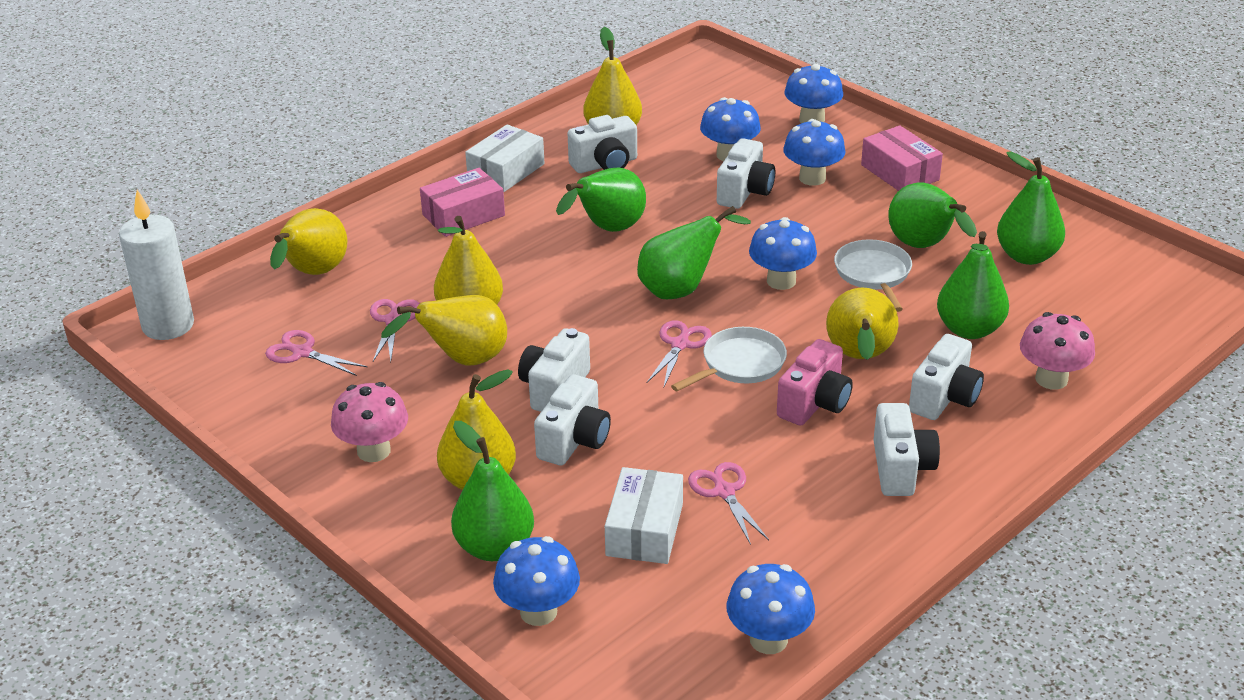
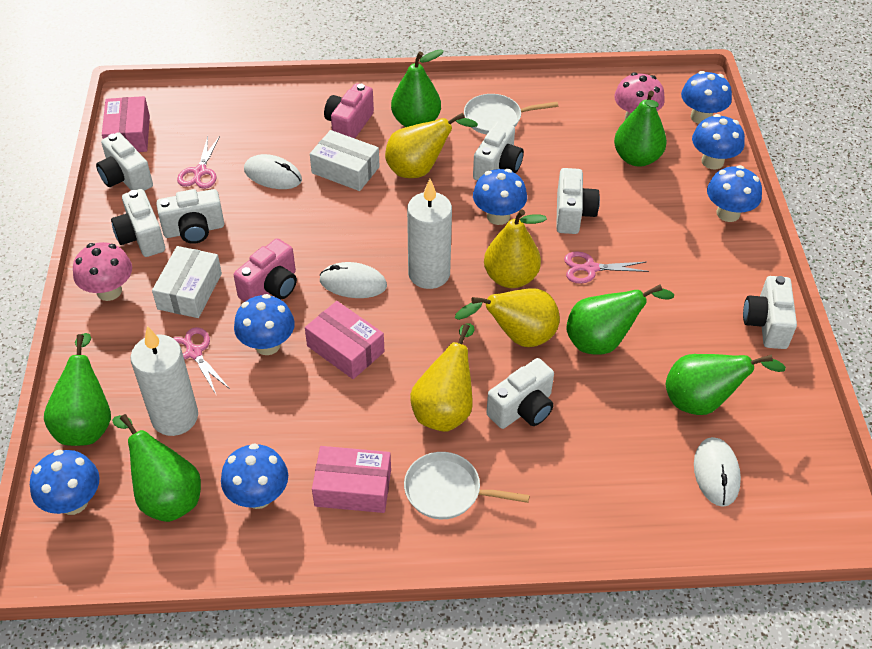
blue mushroom: 6 -> 7
pink box: 2 -> 3
pink camera: 1 -> 2
pink scissors: 4 -> 3
white camera: 6 -> 7
white candle: 1 -> 2
white mouse: 0 -> 3
yellow pear: 6 -> 4

